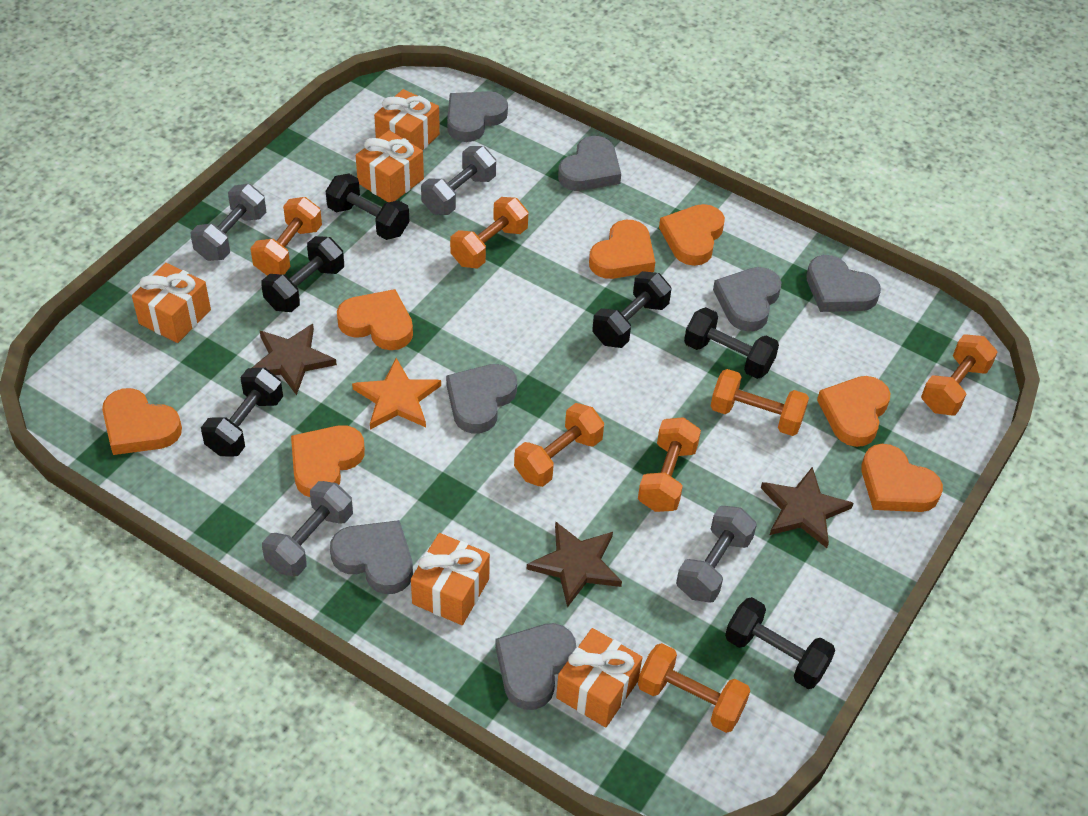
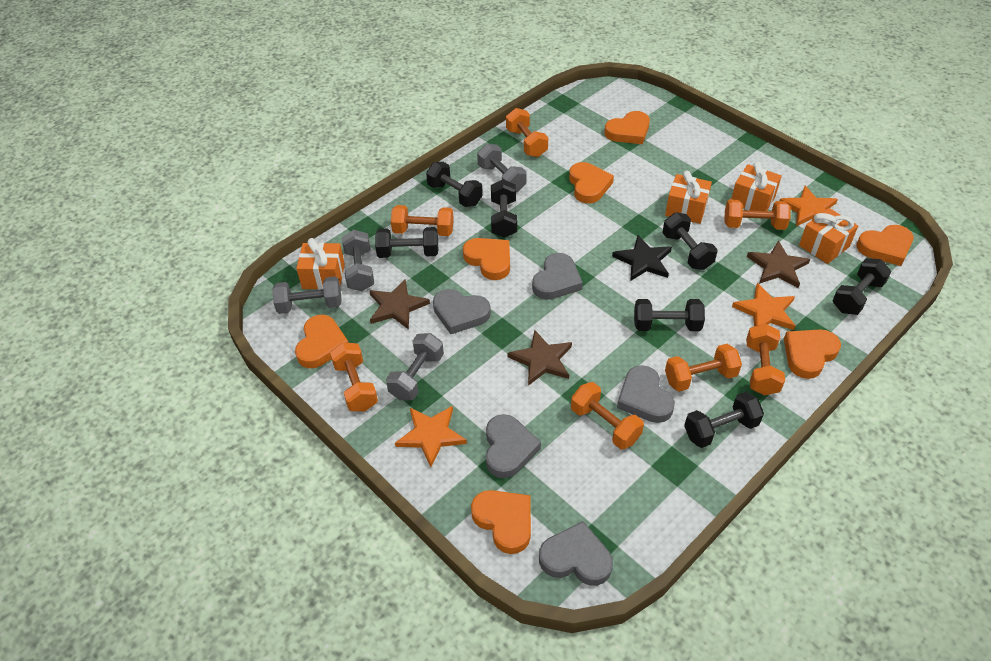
black dumbbell: 6 -> 7
black star: 0 -> 1
grey heart: 7 -> 5
orange gift: 5 -> 4
orange star: 1 -> 3

